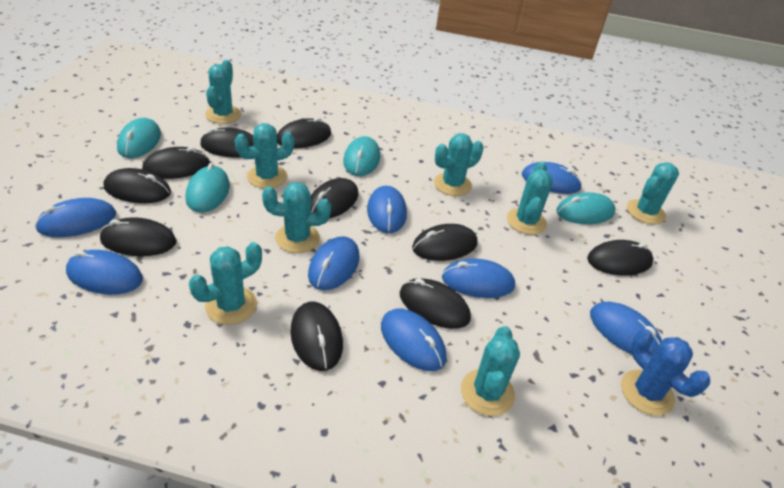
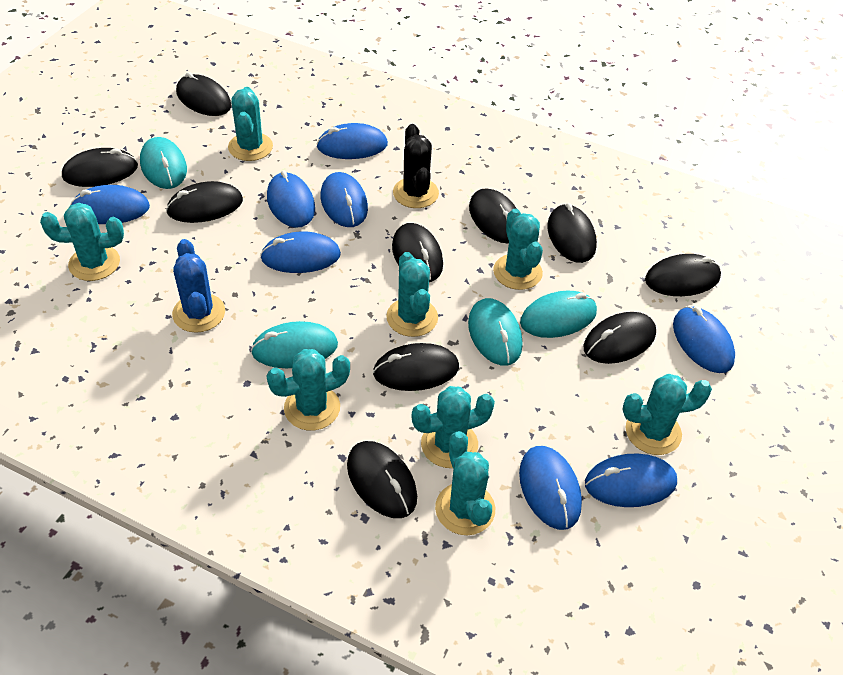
black cactus: 0 -> 1

